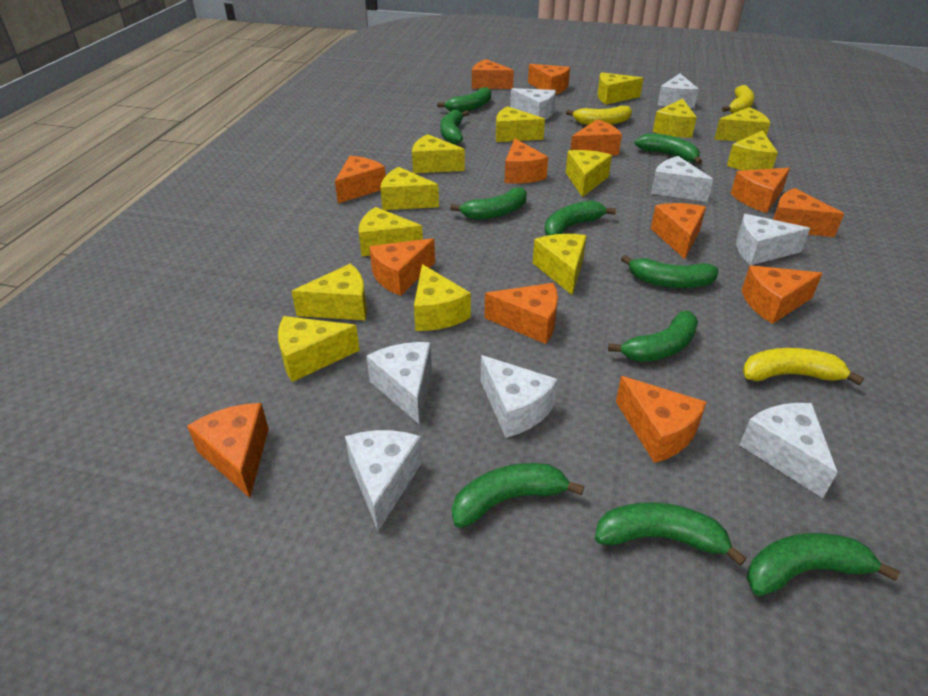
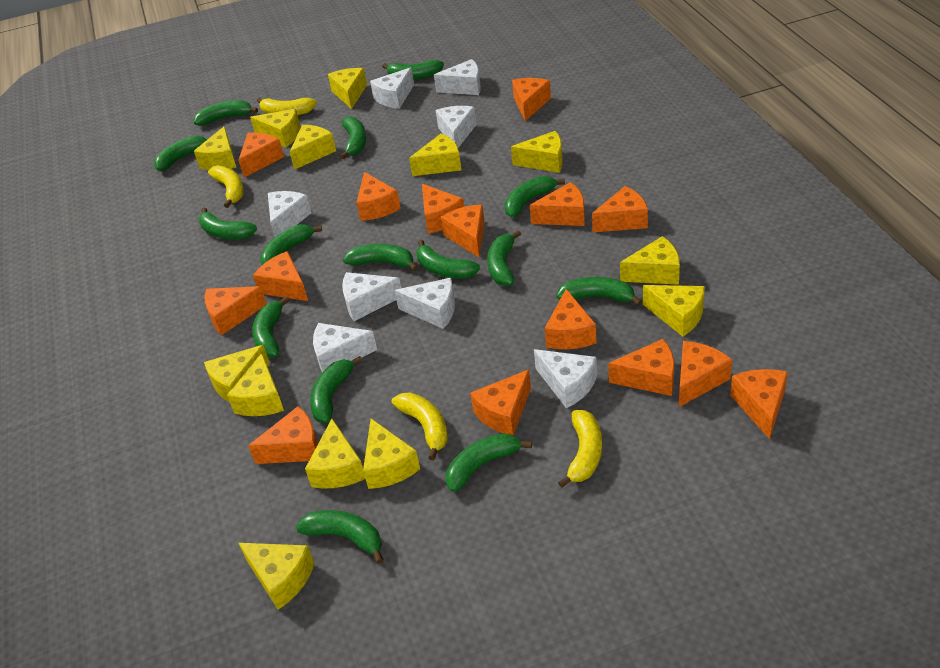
green banana: 10 -> 15
orange cheese: 13 -> 15
yellow banana: 3 -> 4

